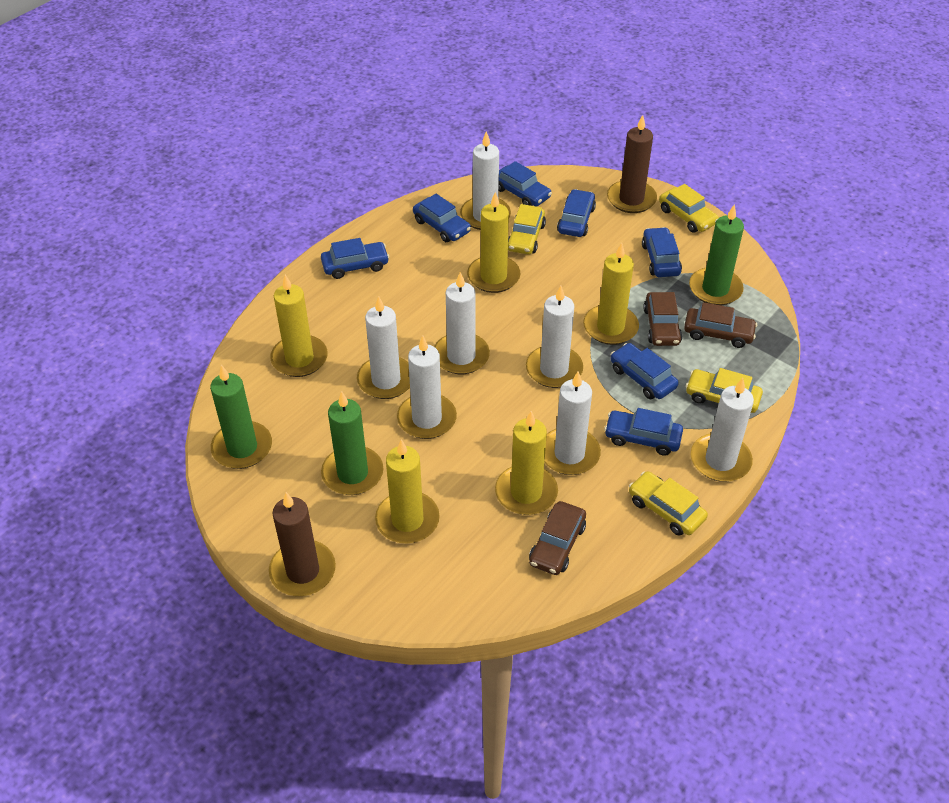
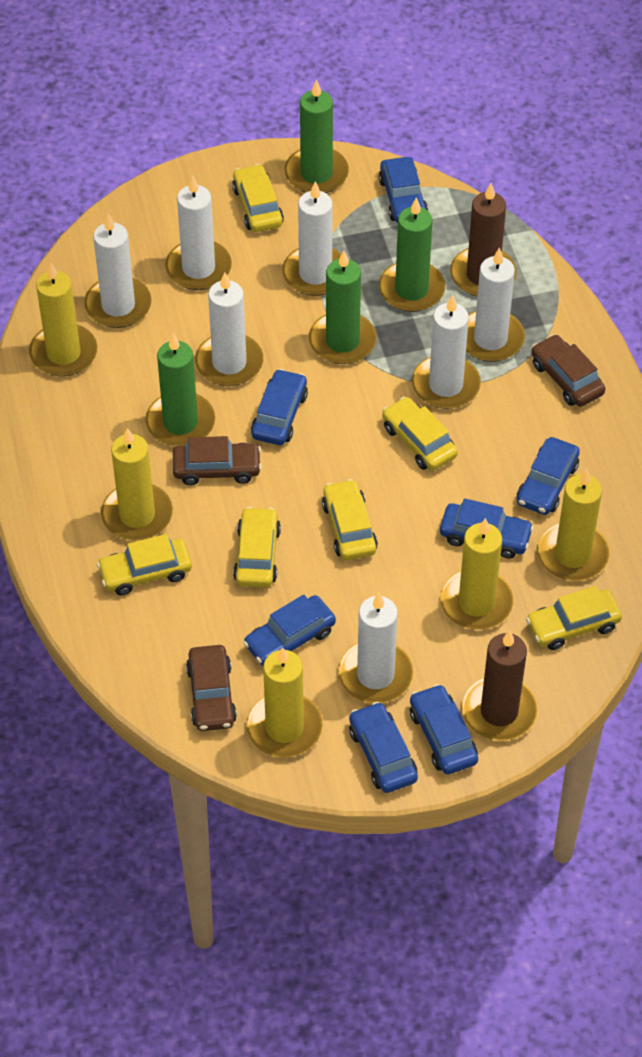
green candle: 3 -> 4
yellow car: 4 -> 6

